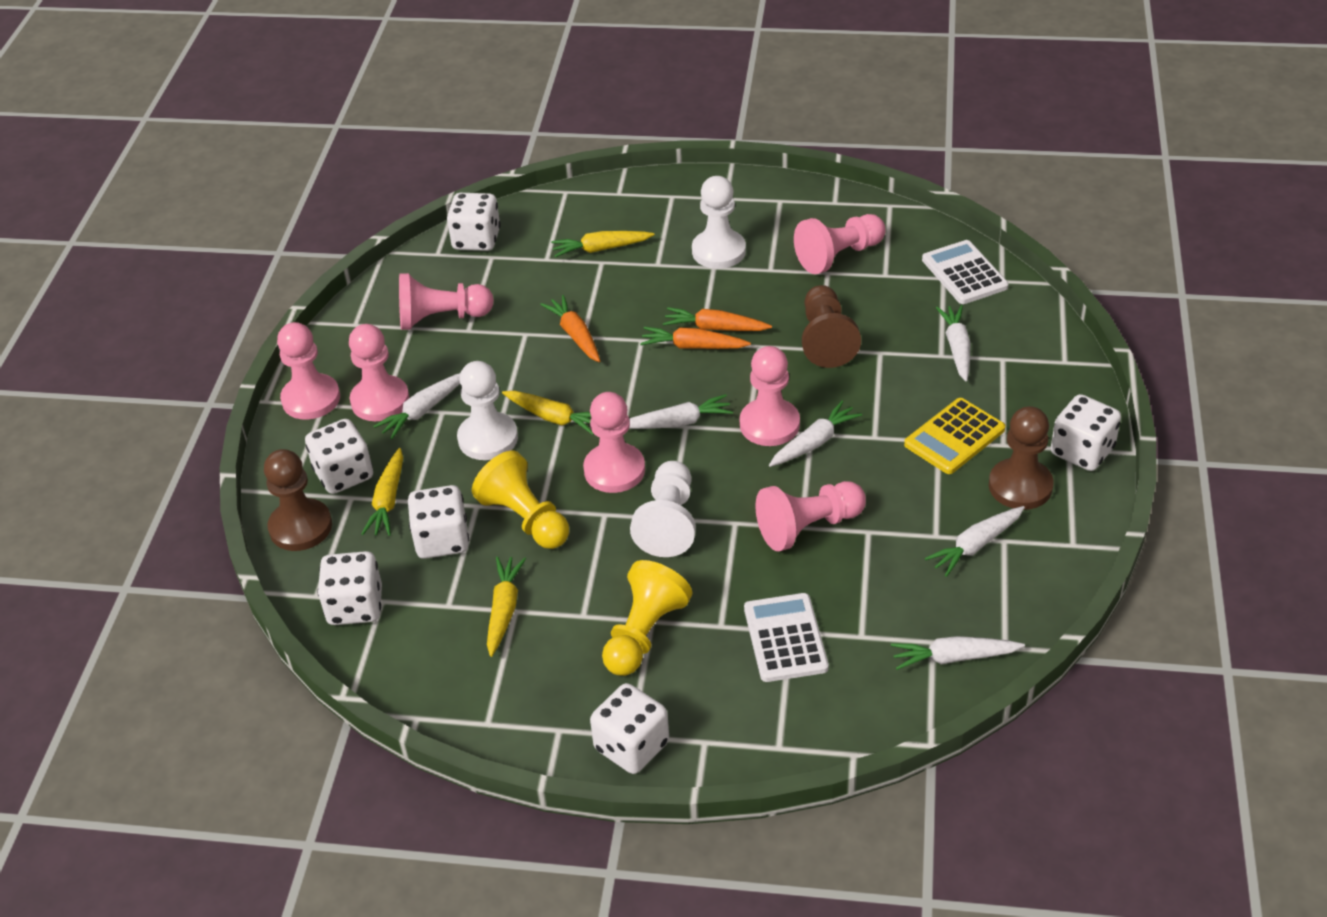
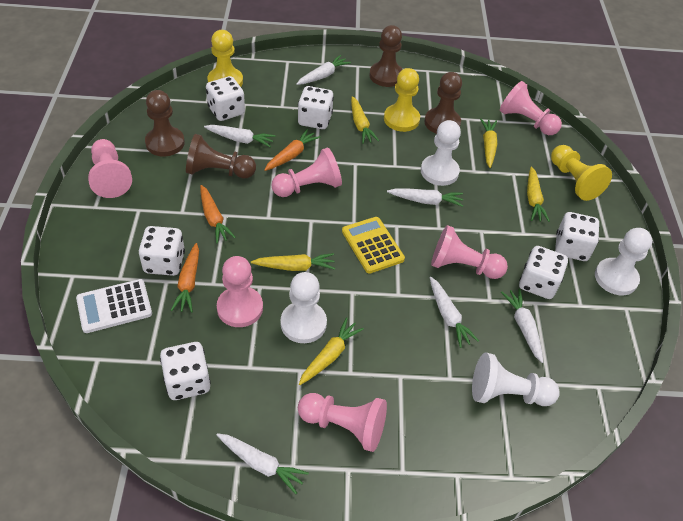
brown pawn: 3 -> 4
pink pawn: 7 -> 6
white calculator: 2 -> 1
white pawn: 3 -> 4
yellow carrot: 4 -> 5
yellow pawn: 2 -> 3

